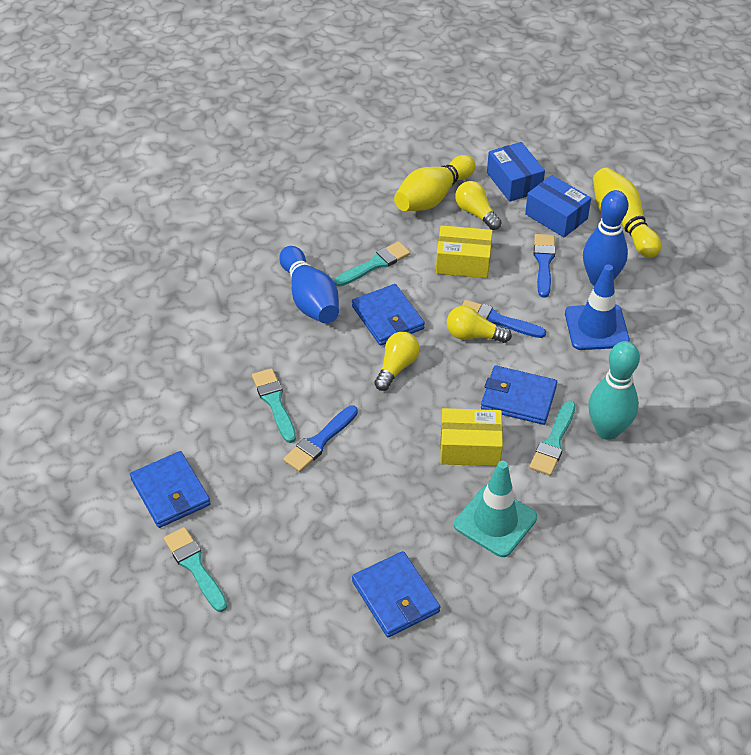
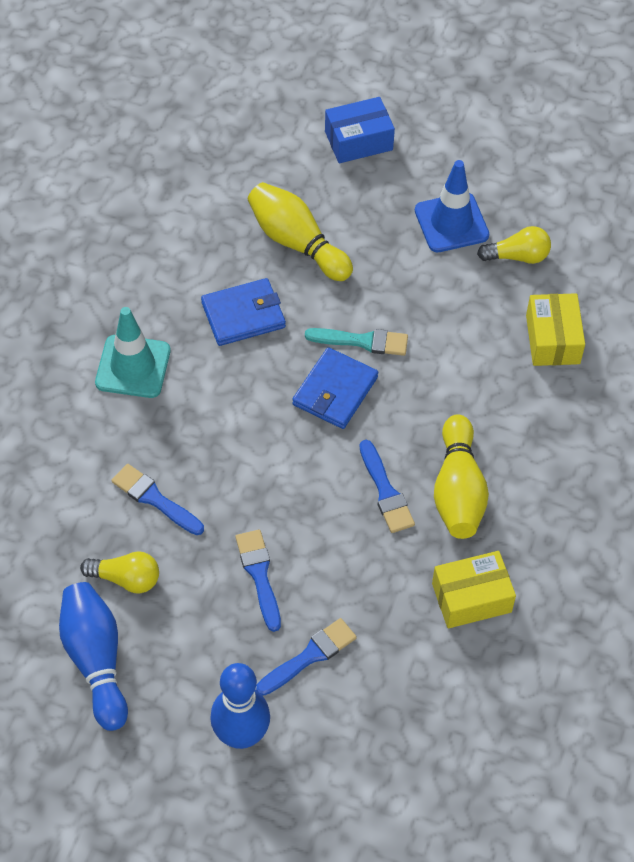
blue box: 2 -> 1
blue brush: 3 -> 4
blue wallet: 4 -> 2
turquoise bowling pin: 1 -> 0
turquoise brush: 4 -> 1
yellow light bulb: 3 -> 2

